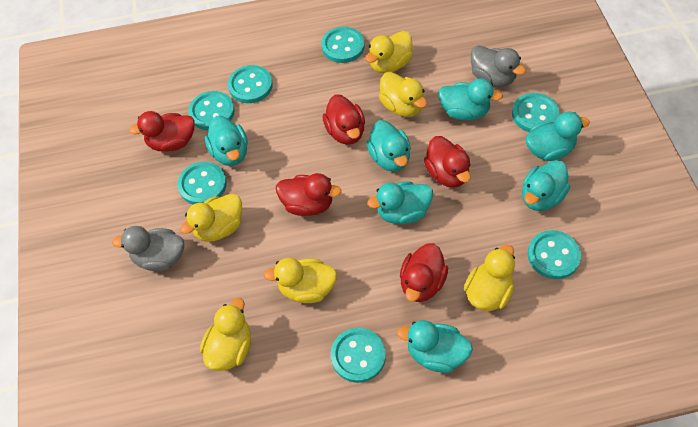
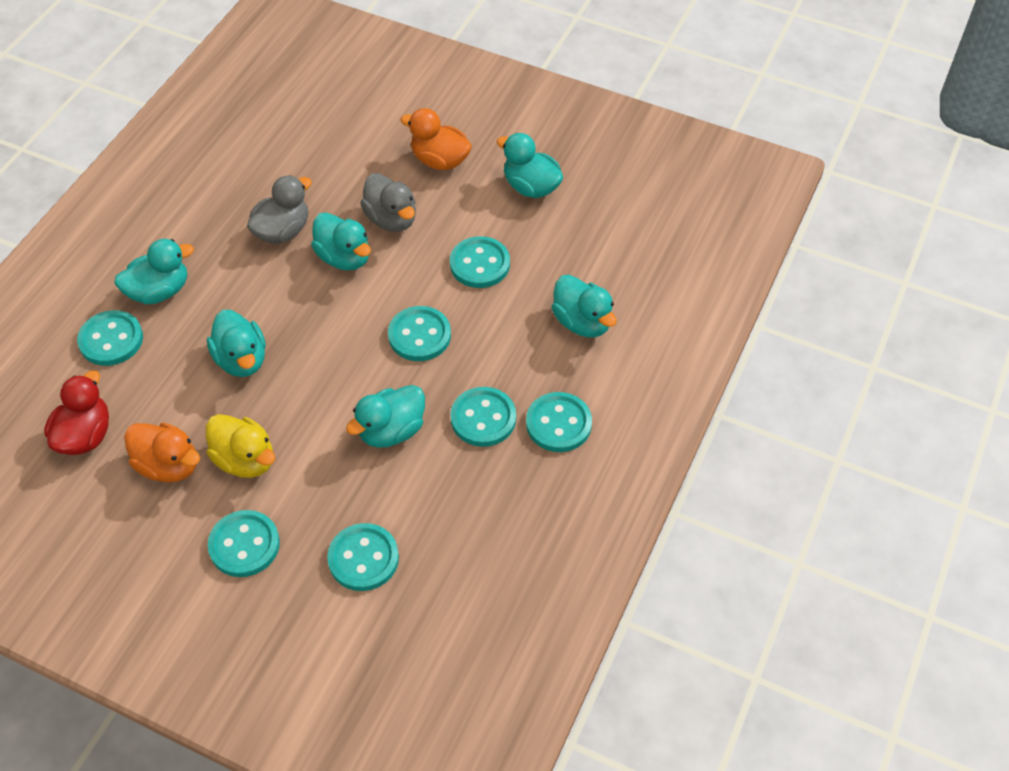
orange duck: 0 -> 2
red duck: 5 -> 1
turquoise duck: 7 -> 6
yellow duck: 6 -> 1

